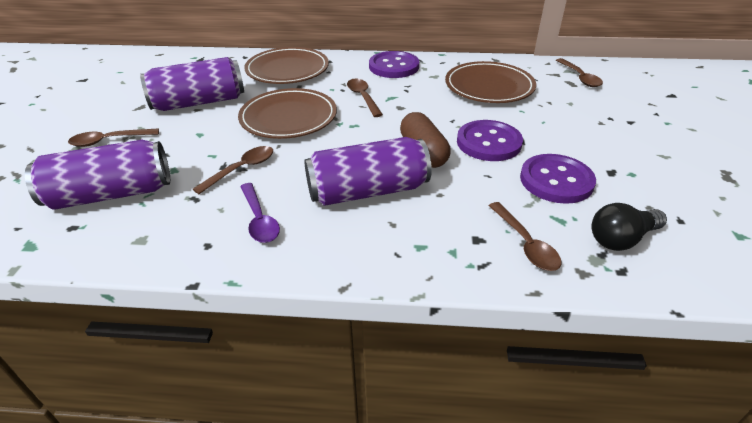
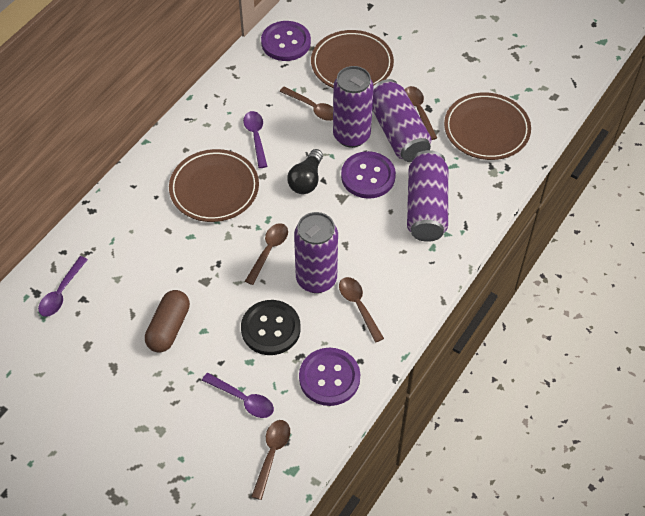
black button: 0 -> 1
purple can: 3 -> 4
purple spoon: 1 -> 3

